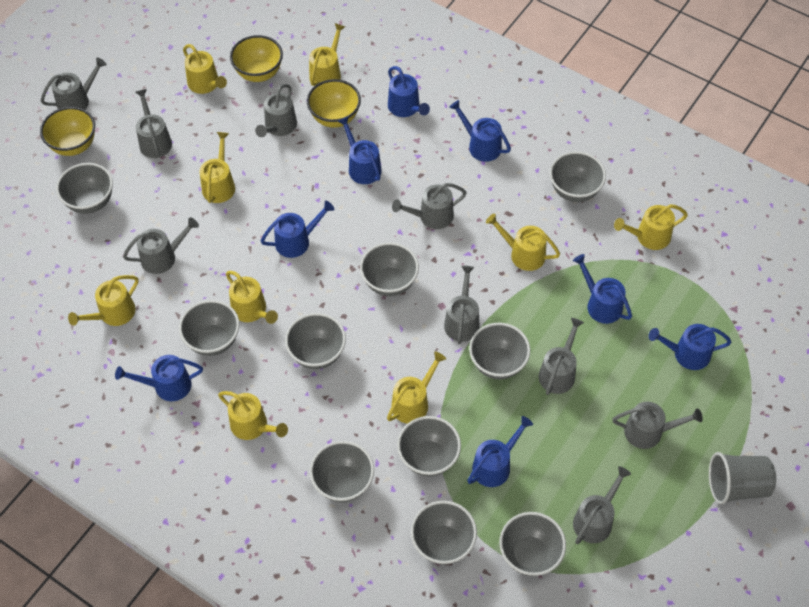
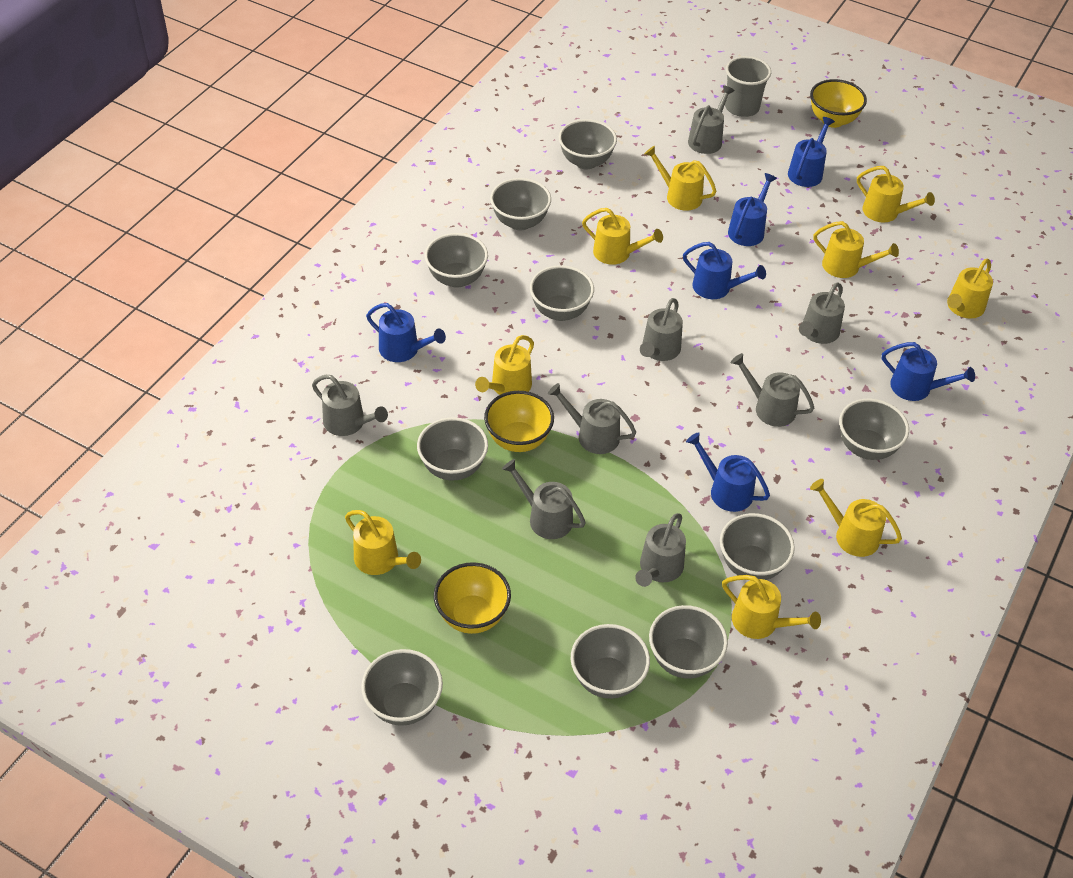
blue watering can: 8 -> 6
grey watering can: 9 -> 8

